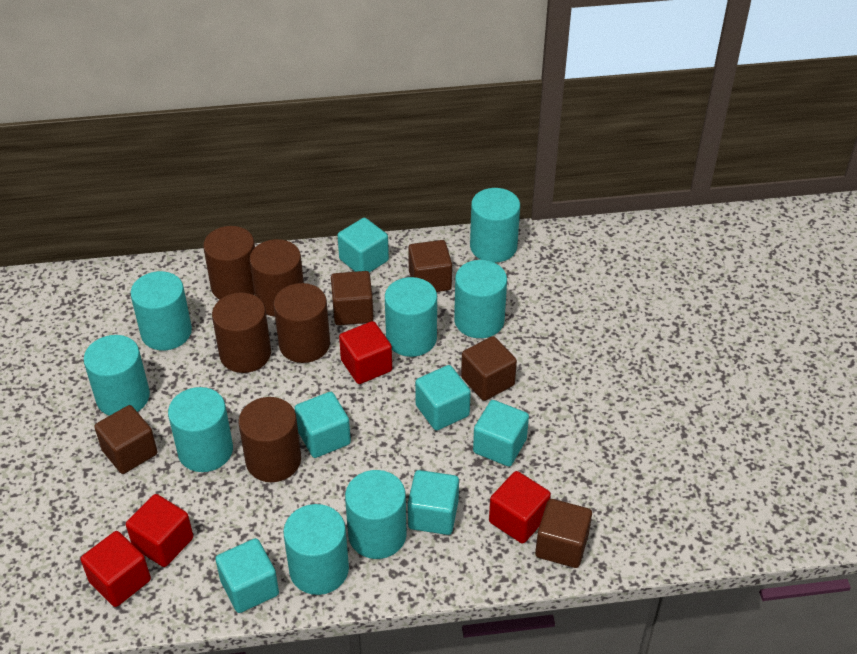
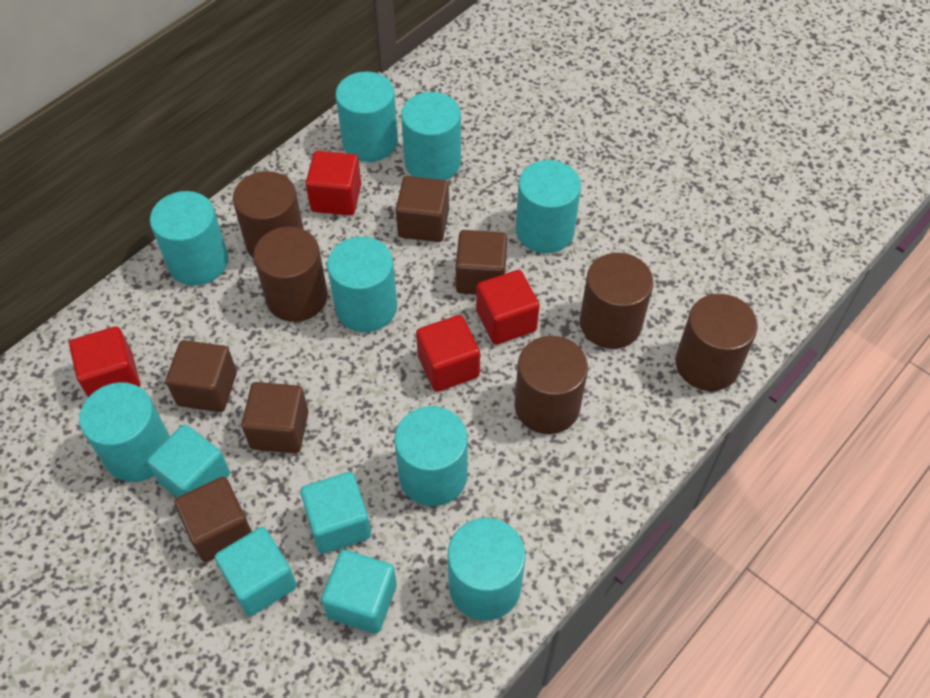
turquoise cube: 6 -> 4

